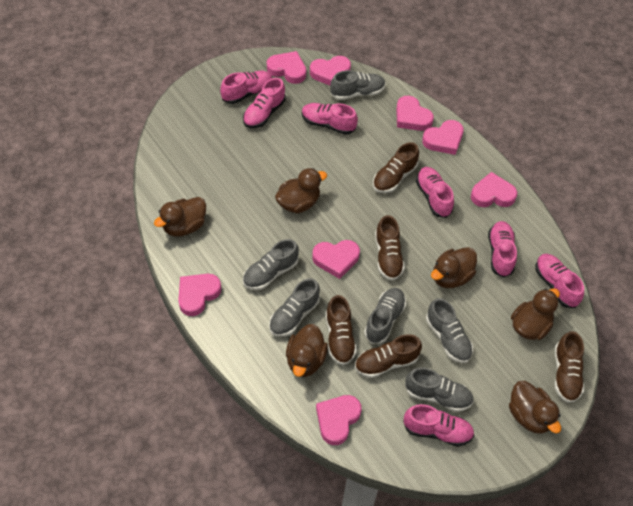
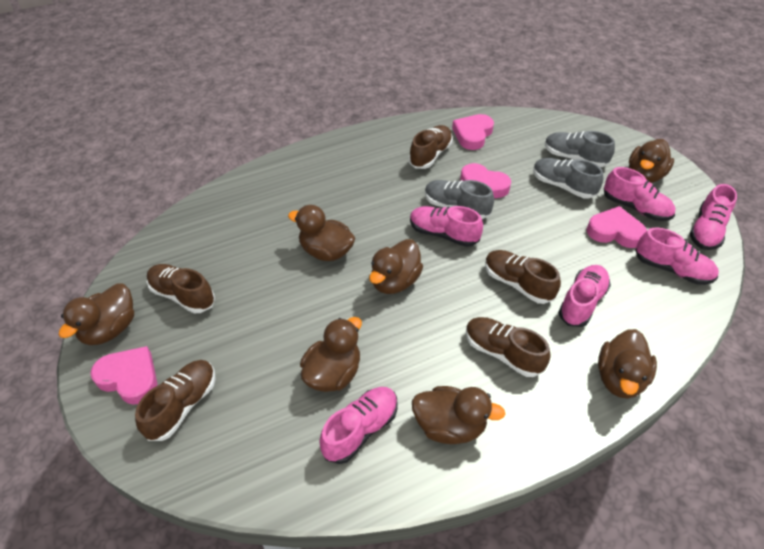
brown duck: 6 -> 7
grey shoe: 6 -> 3
pink heart: 8 -> 4
pink shoe: 7 -> 6

